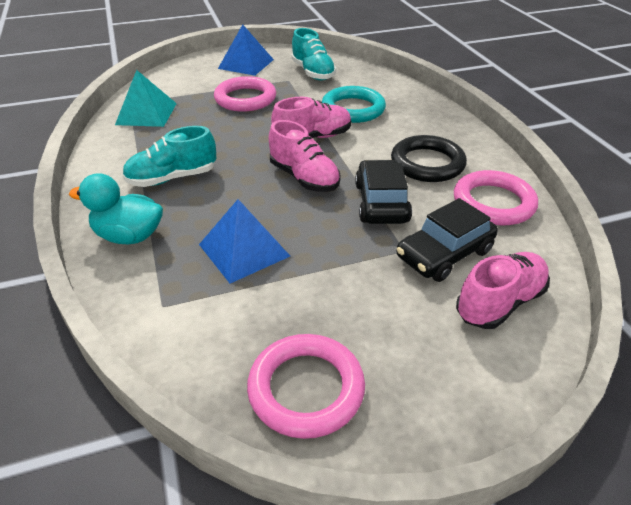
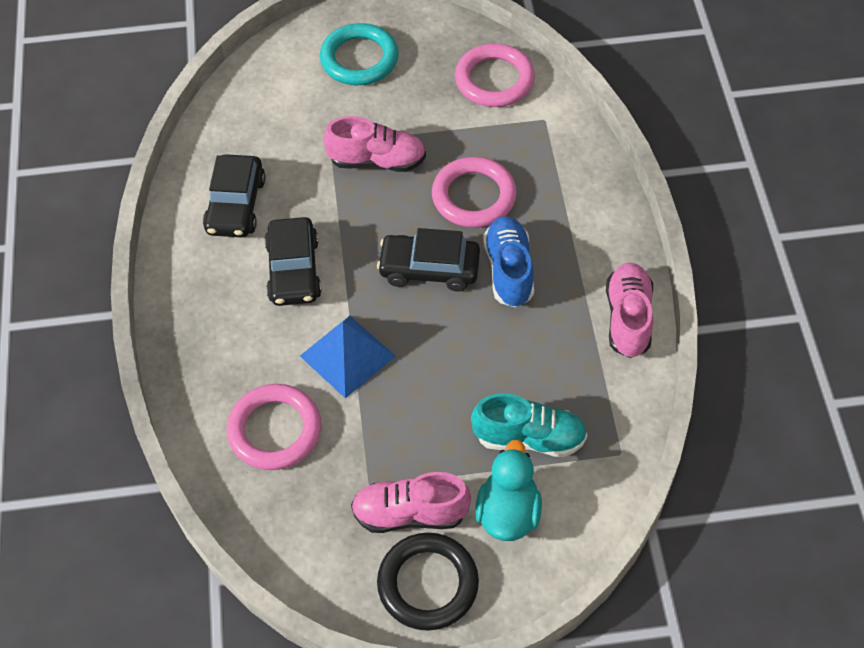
black car: 2 -> 3
blue pyramid: 2 -> 1
blue shoe: 0 -> 1
turquoise pyramid: 1 -> 0
turquoise shoe: 2 -> 1

